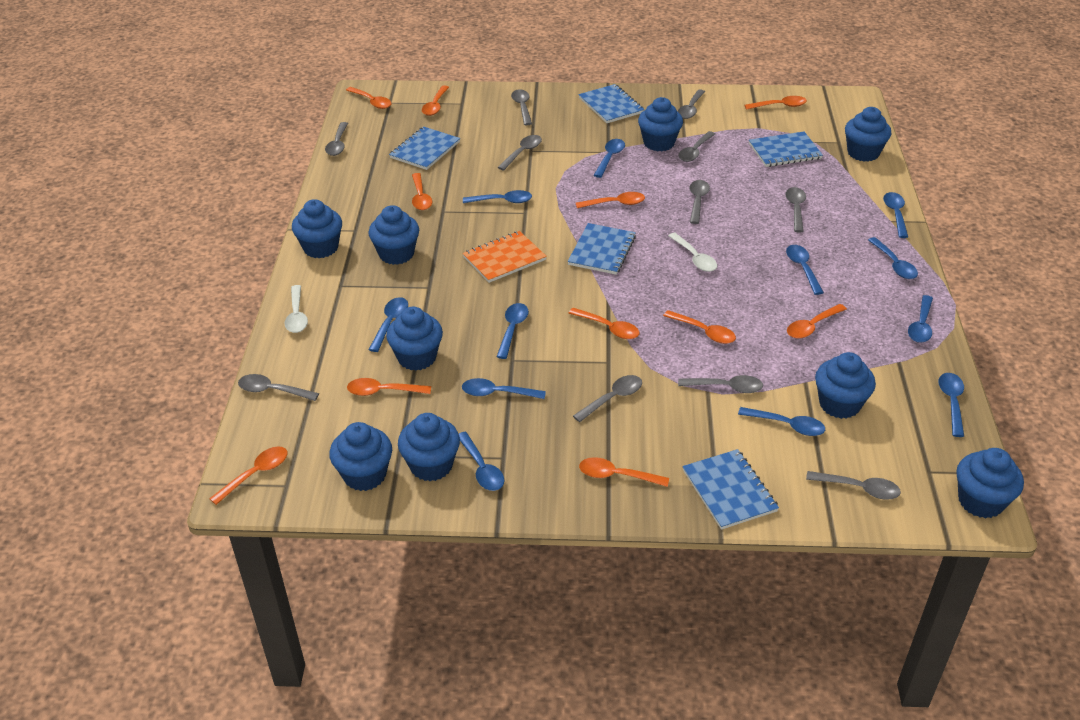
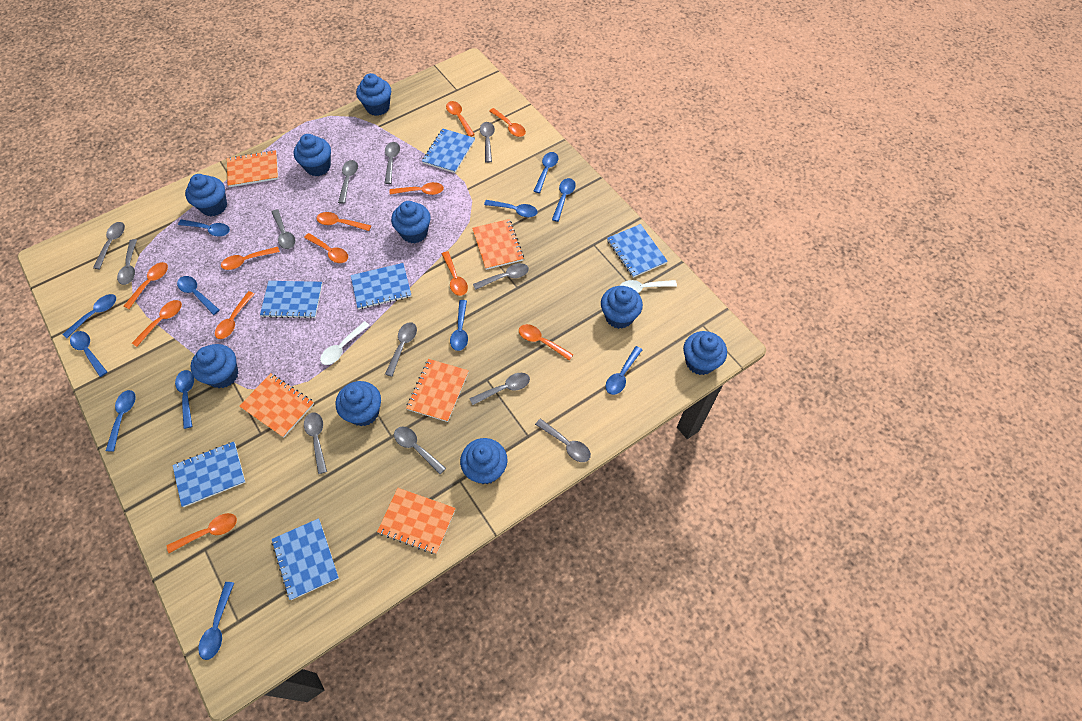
blue notebook: 5 -> 6
grey spoon: 11 -> 12
orange notebook: 1 -> 5
orange spoon: 11 -> 12

